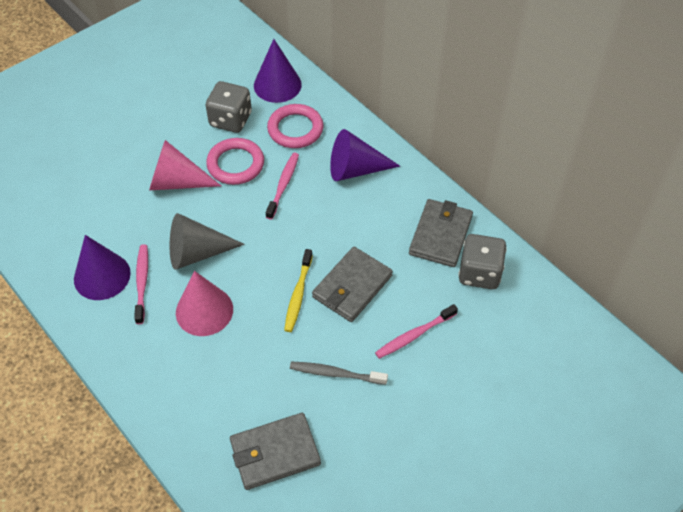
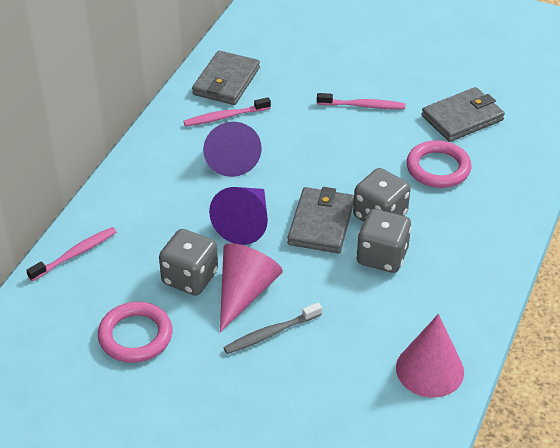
grey cone: 1 -> 0
grey dice: 2 -> 3
purple cone: 3 -> 2
yellow toothbrush: 1 -> 0

